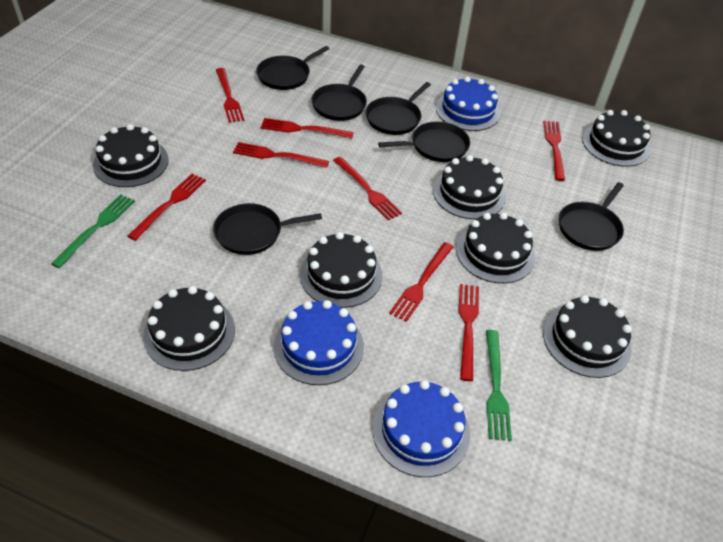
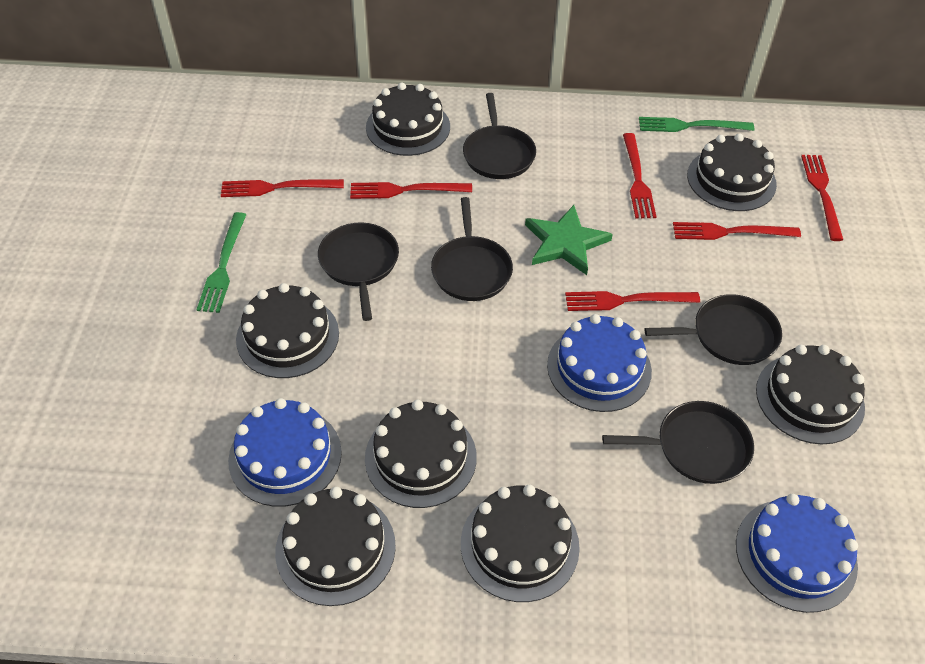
black pan: 6 -> 5
green star: 0 -> 1
red fork: 8 -> 6

